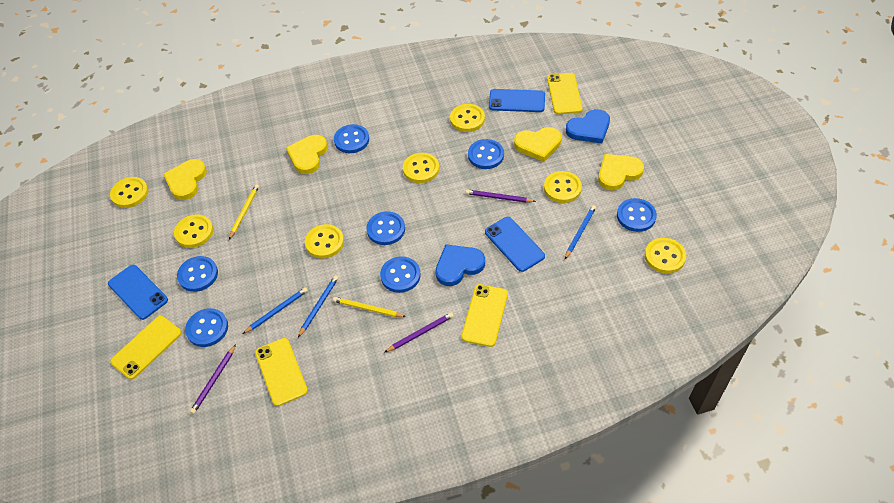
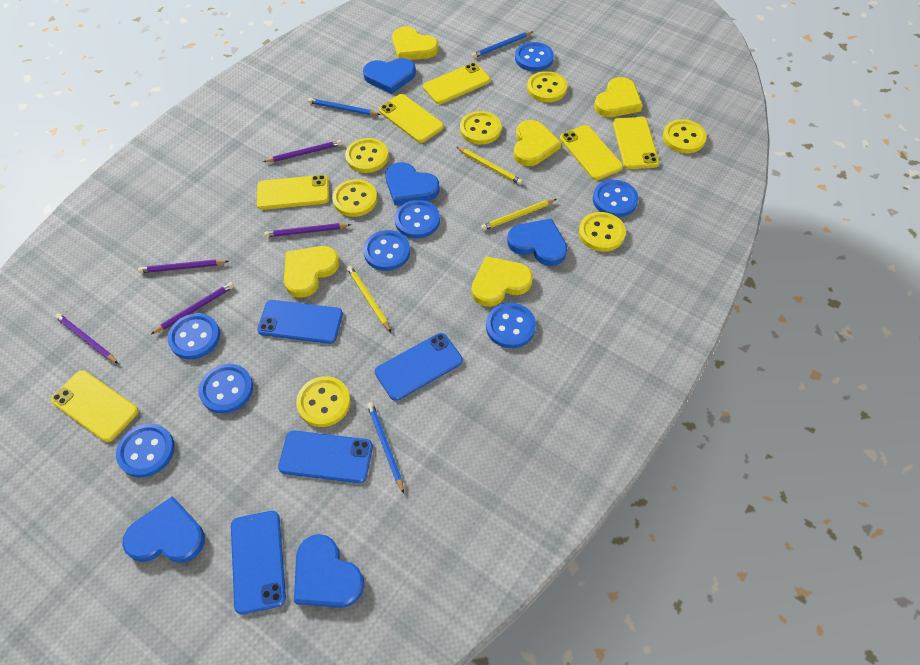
blue button: 7 -> 8
blue heart: 2 -> 5
blue phone: 3 -> 4
purple pencil: 3 -> 5
yellow heart: 4 -> 5
yellow pencil: 2 -> 3
yellow phone: 4 -> 6

